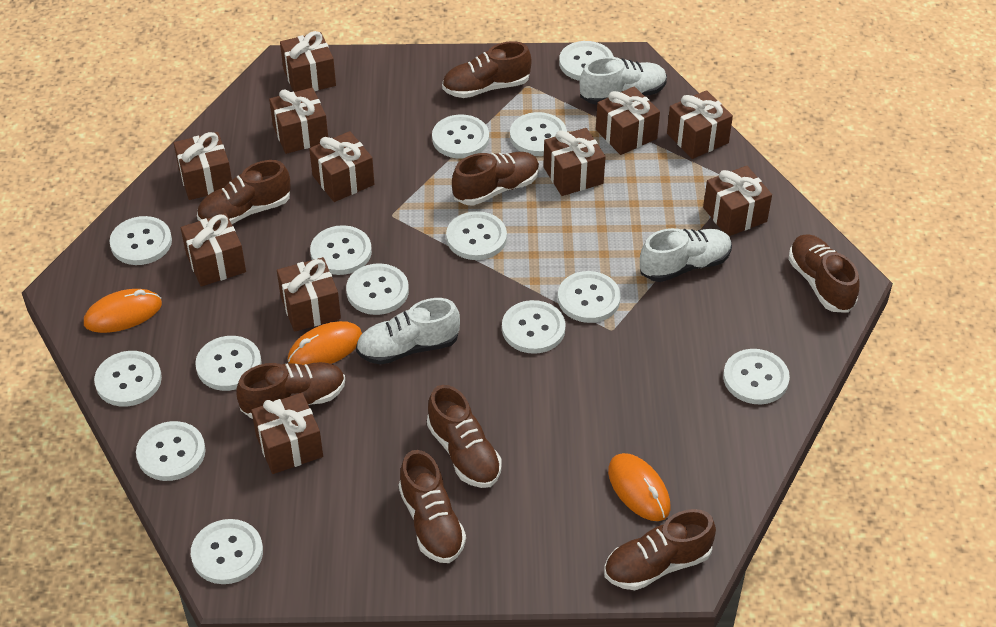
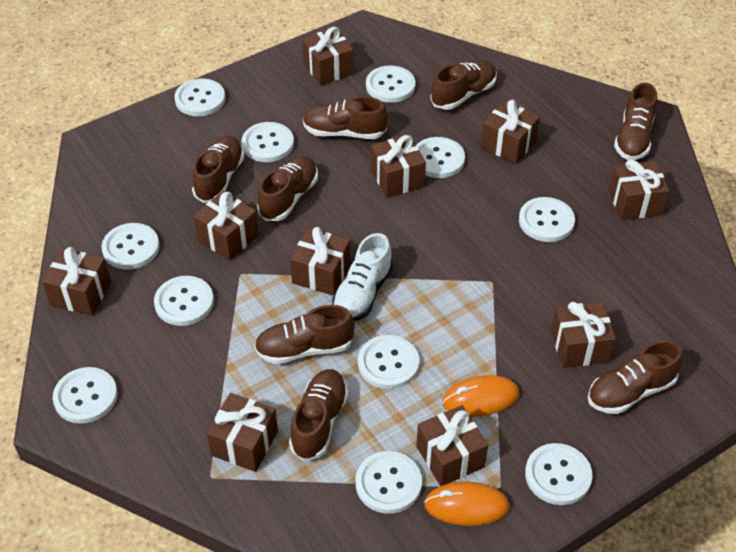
brown gift: 11 -> 10
orange mouse: 3 -> 2
white button: 14 -> 11
white shoe: 3 -> 1

